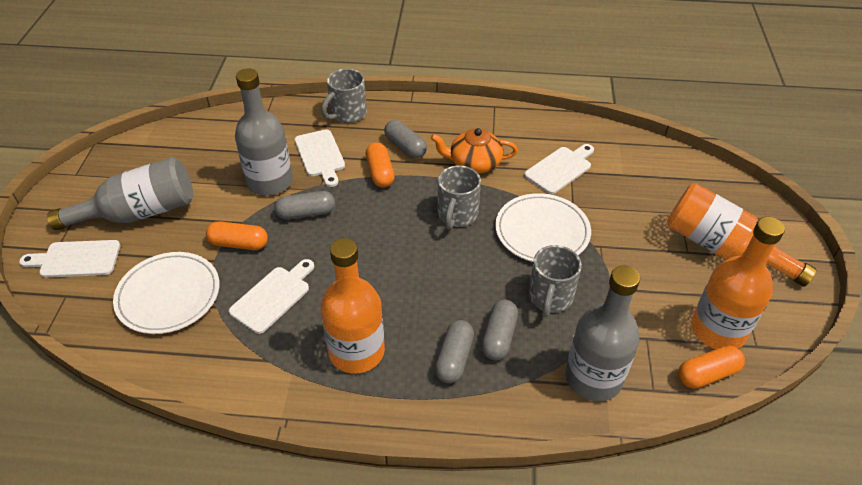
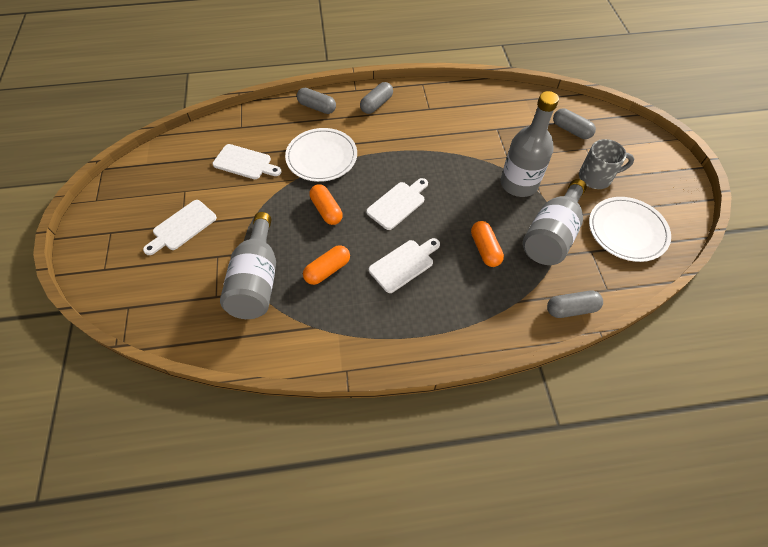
grey mug: 3 -> 1
orange bottle: 3 -> 0
orange teapot: 1 -> 0

